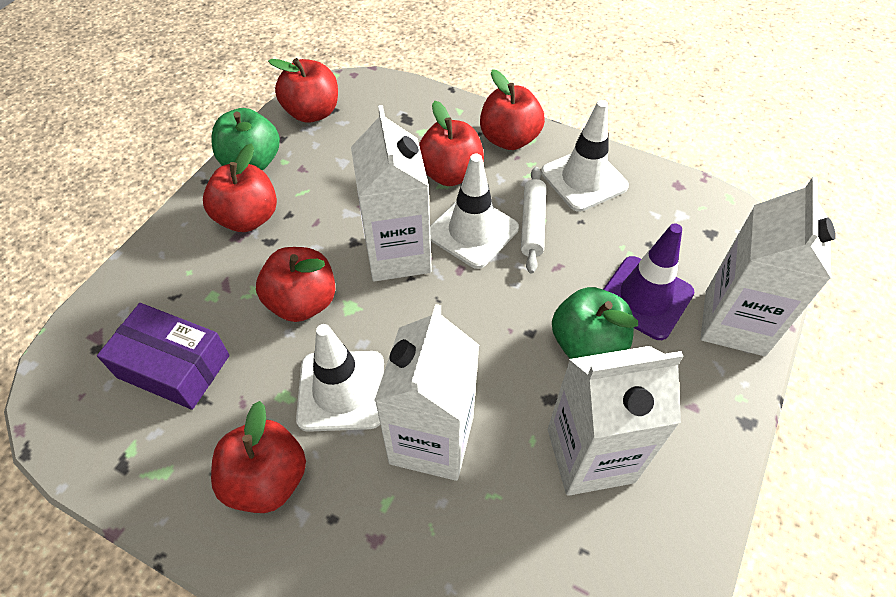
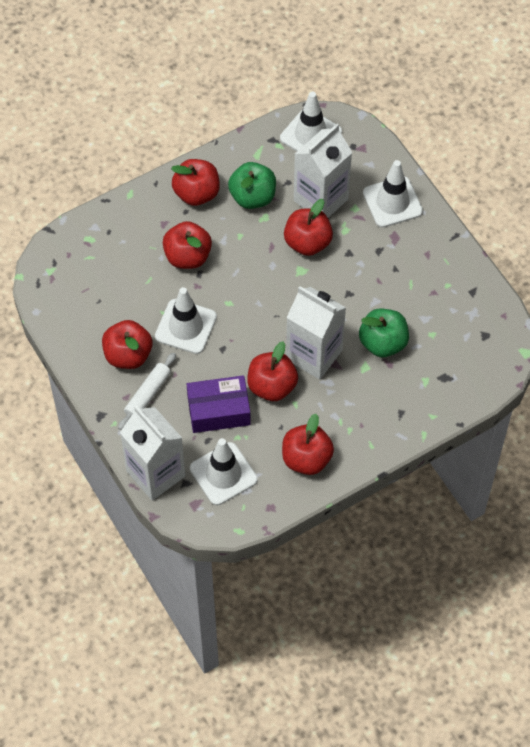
purple traffic cone: 1 -> 0
white carton: 4 -> 3
white traffic cone: 3 -> 4

